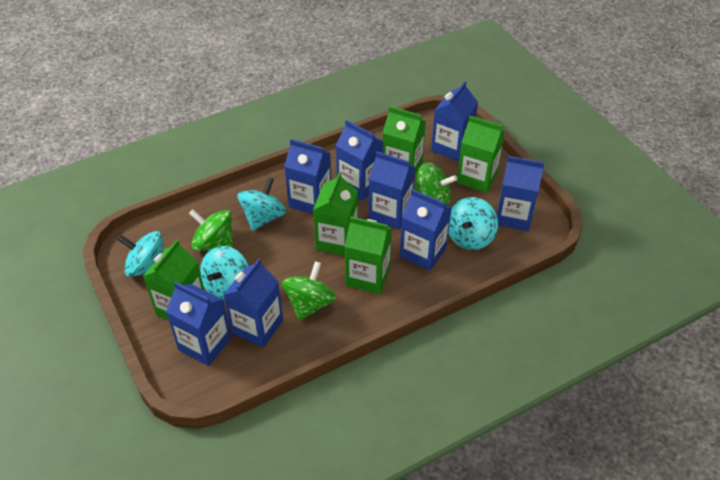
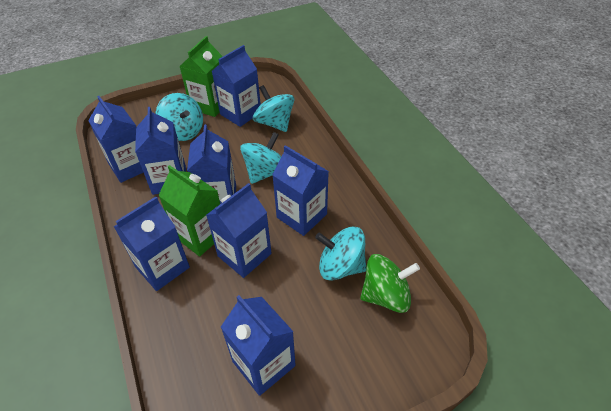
green carton: 5 -> 2
green spinning top: 3 -> 1

